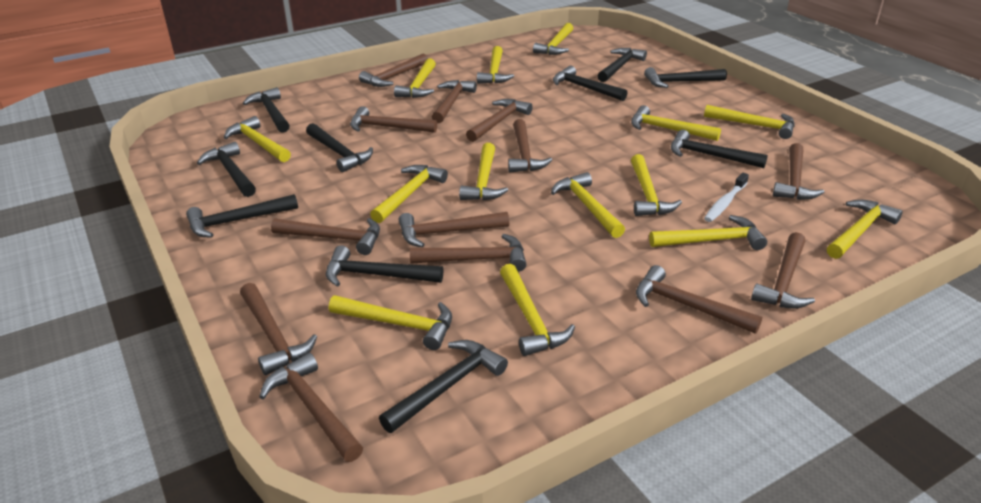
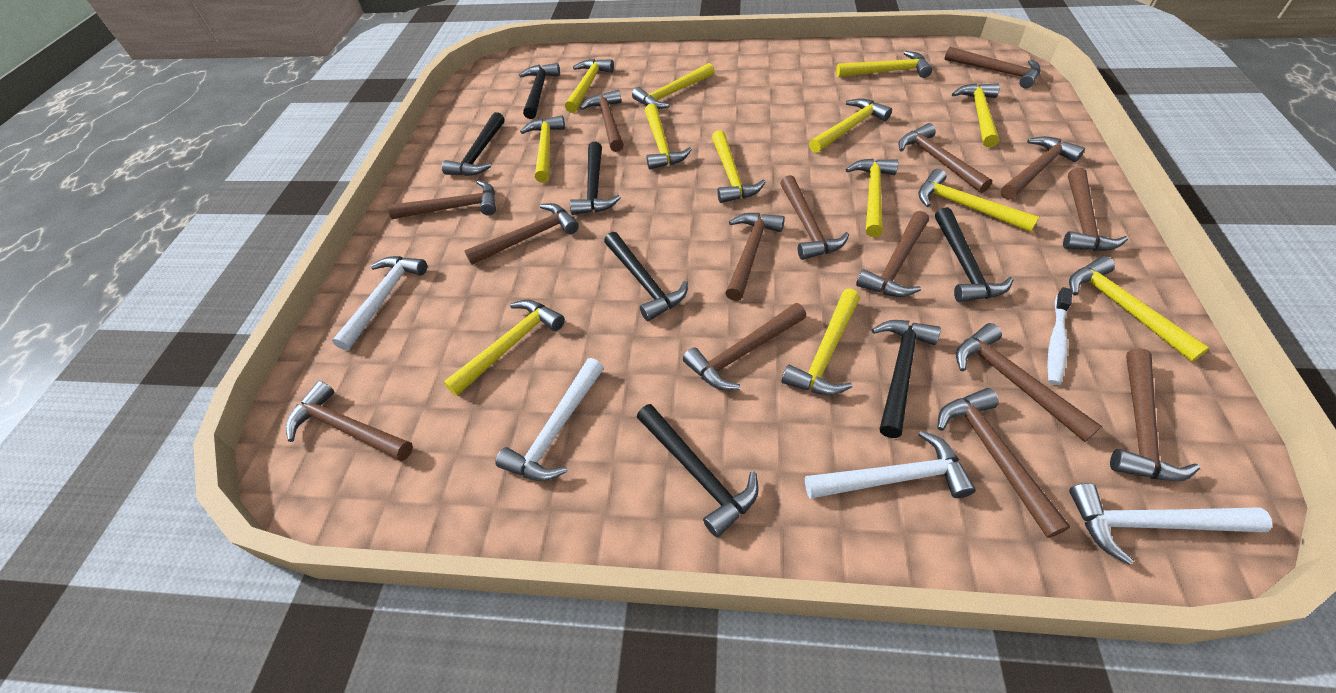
black hammer: 10 -> 7
brown hammer: 13 -> 15
white hammer: 0 -> 4
yellow hammer: 14 -> 13

